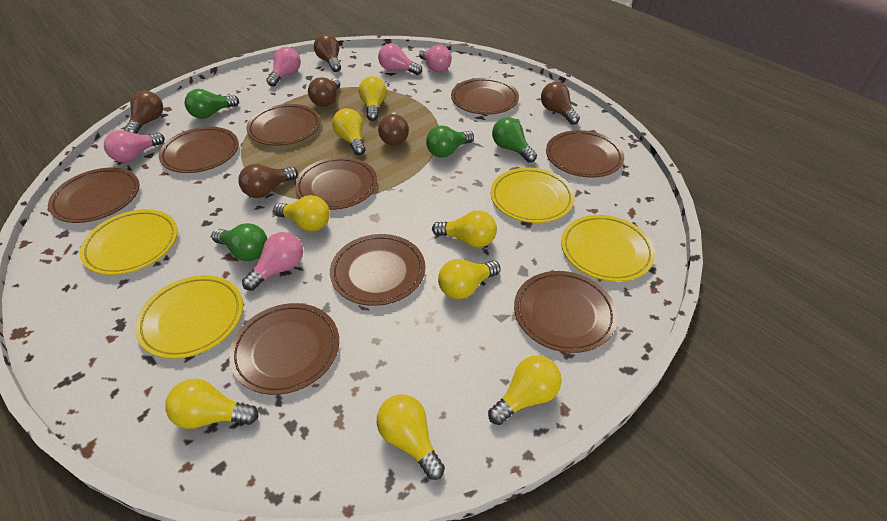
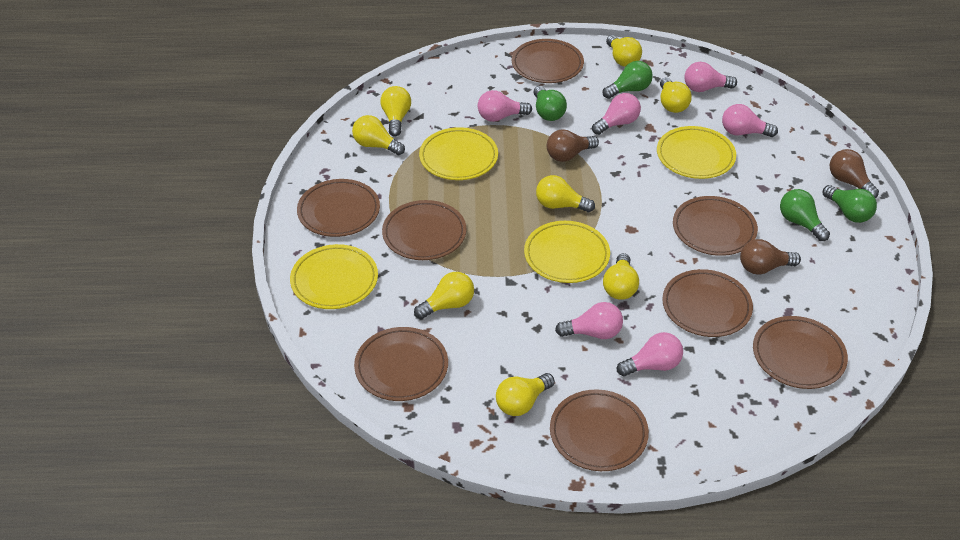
brown light bulb: 6 -> 3
brown plate: 9 -> 8
pink light bulb: 5 -> 6

